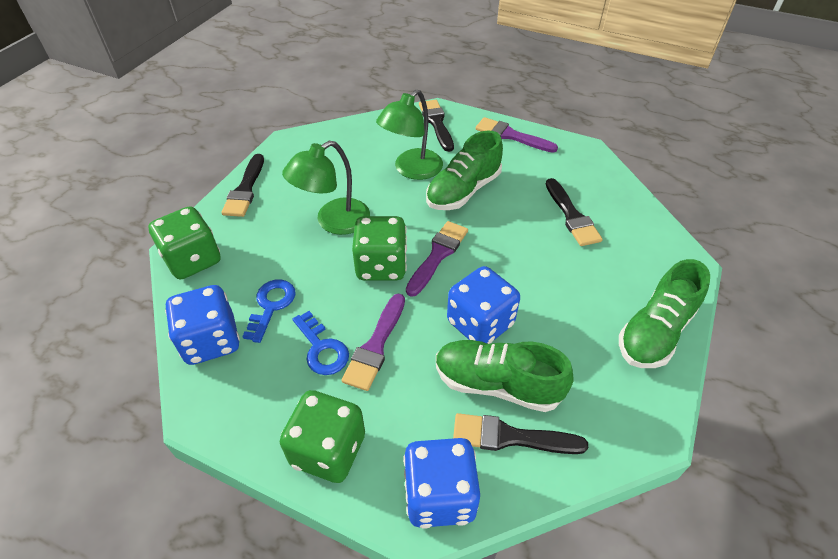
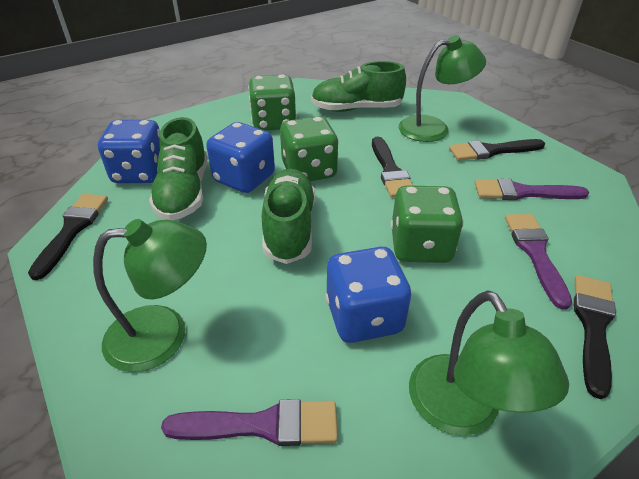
blue key: 2 -> 0
green lamp: 2 -> 3

